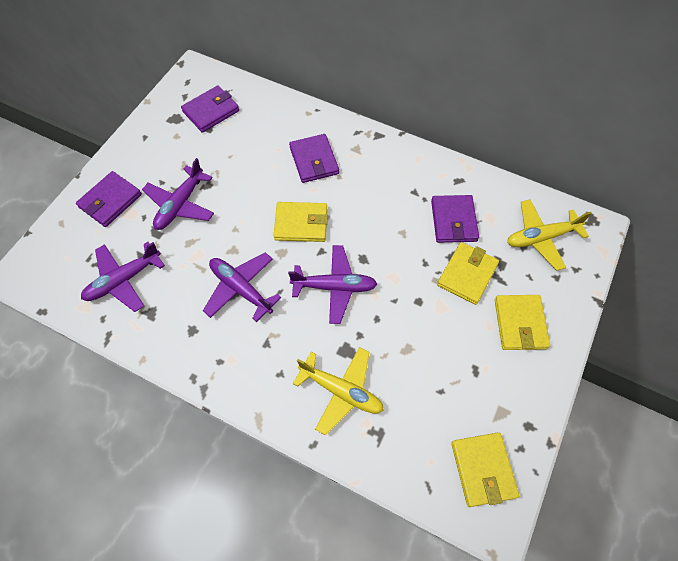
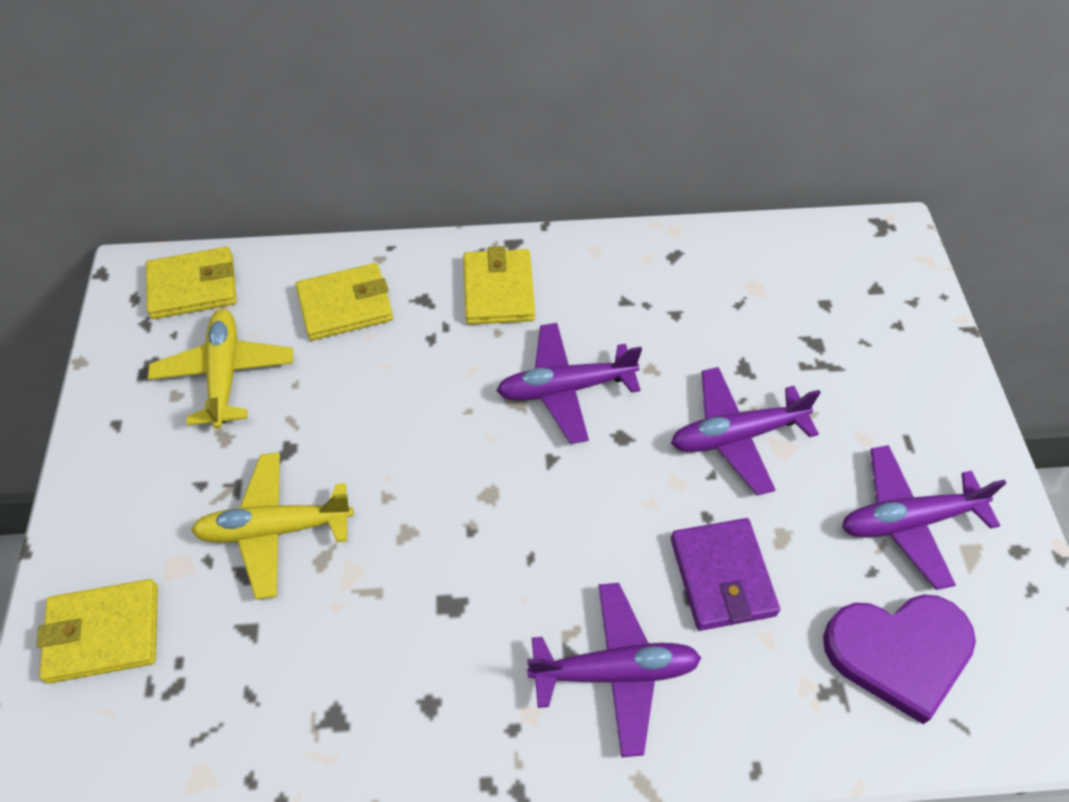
purple heart: 0 -> 1
purple wallet: 4 -> 1

